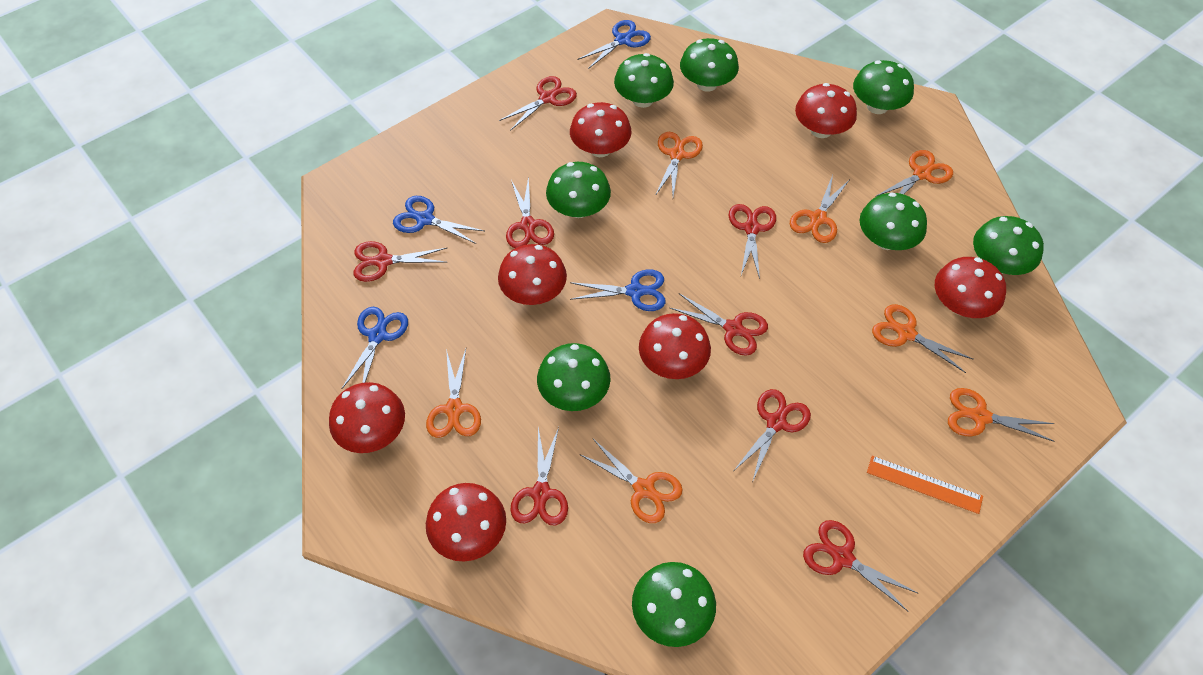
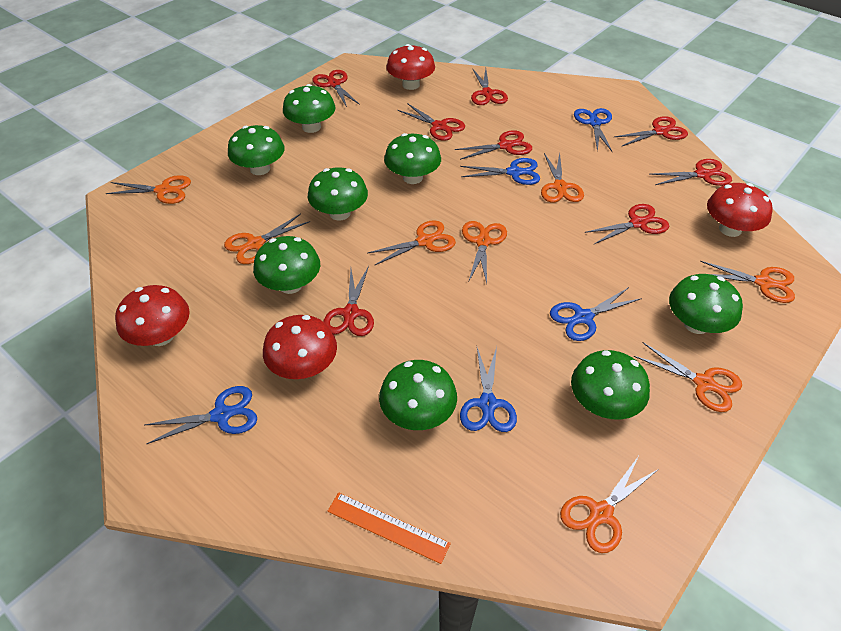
blue scissors: 4 -> 5
orange scissors: 7 -> 8
red mushroom: 7 -> 4

